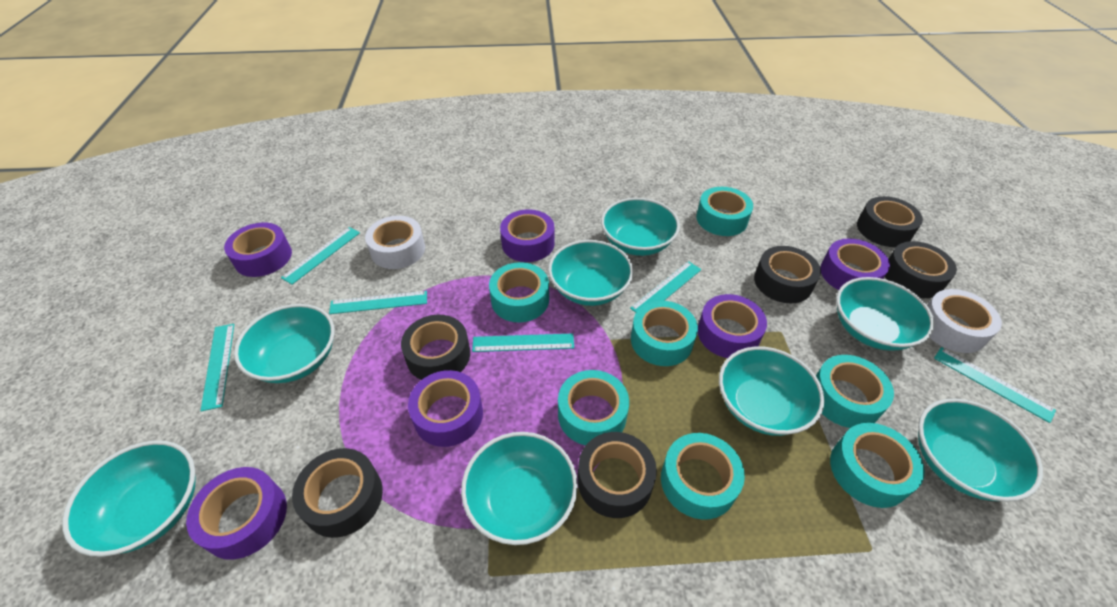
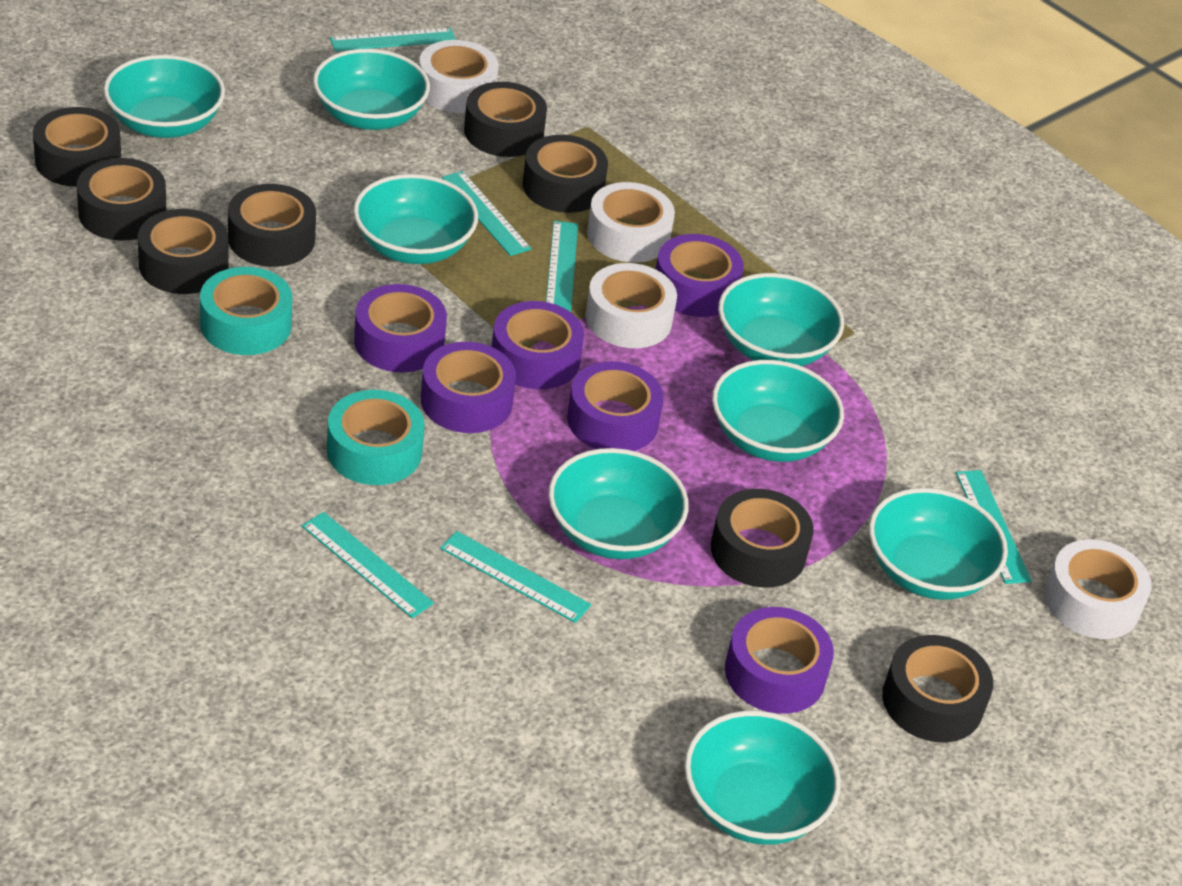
black tape: 6 -> 8
turquoise tape: 7 -> 2
white tape: 2 -> 4

